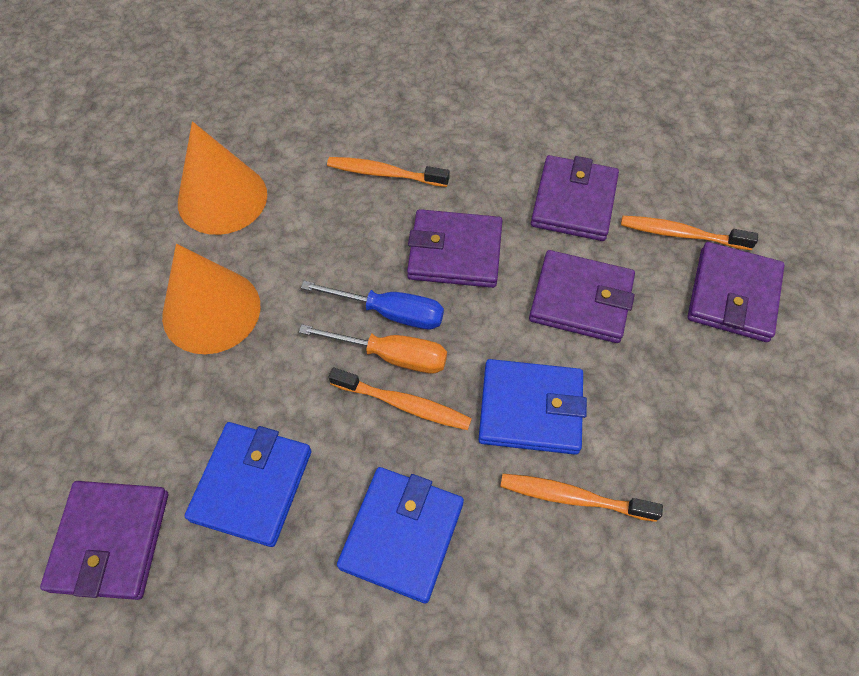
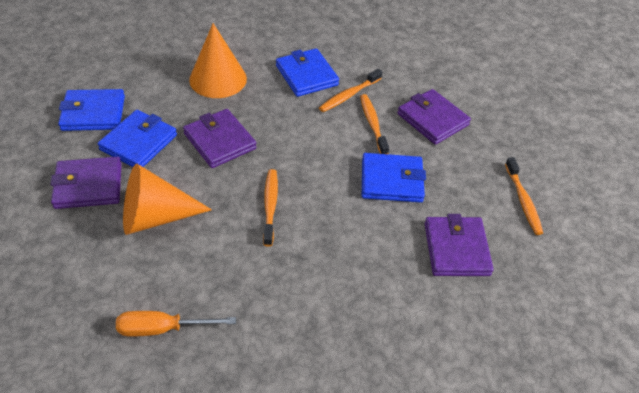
blue screwdriver: 1 -> 0
blue wallet: 3 -> 4
purple wallet: 5 -> 4

